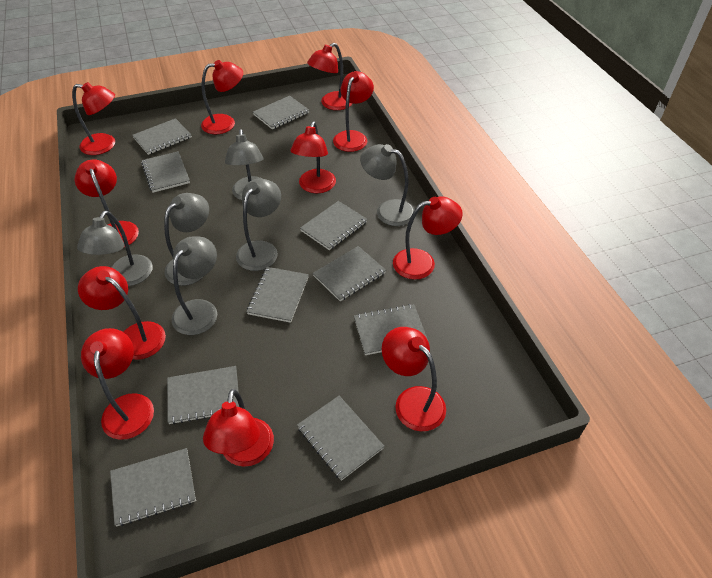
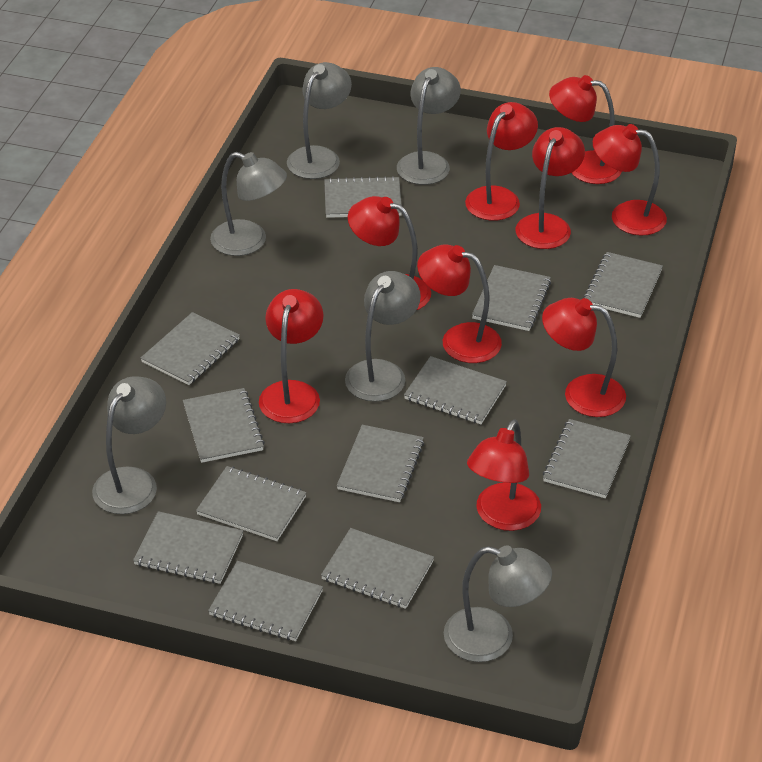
grey notebook: 10 -> 12
red lamp: 11 -> 9

